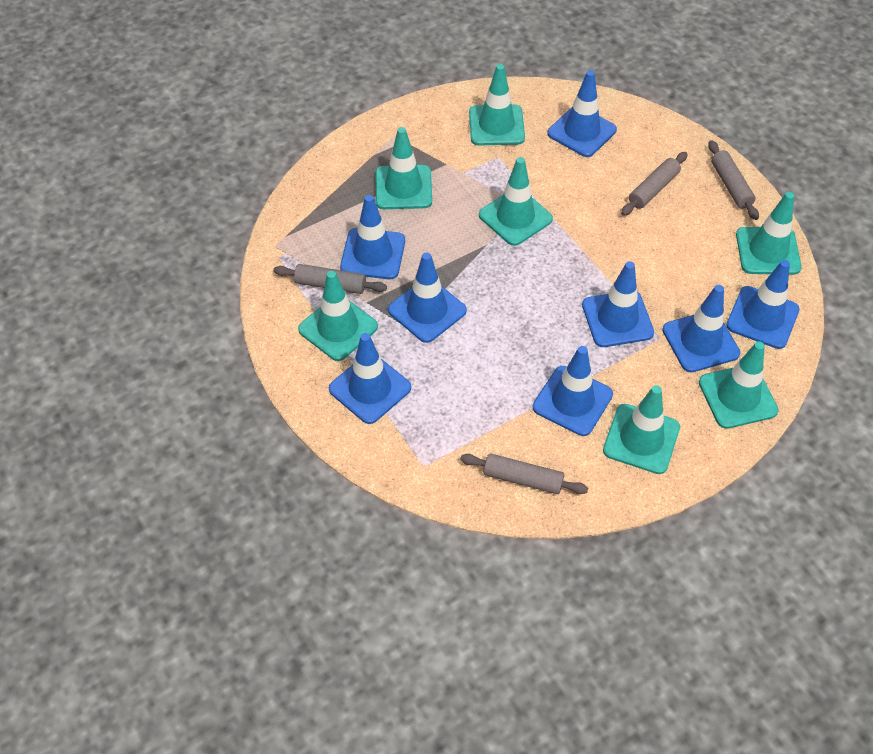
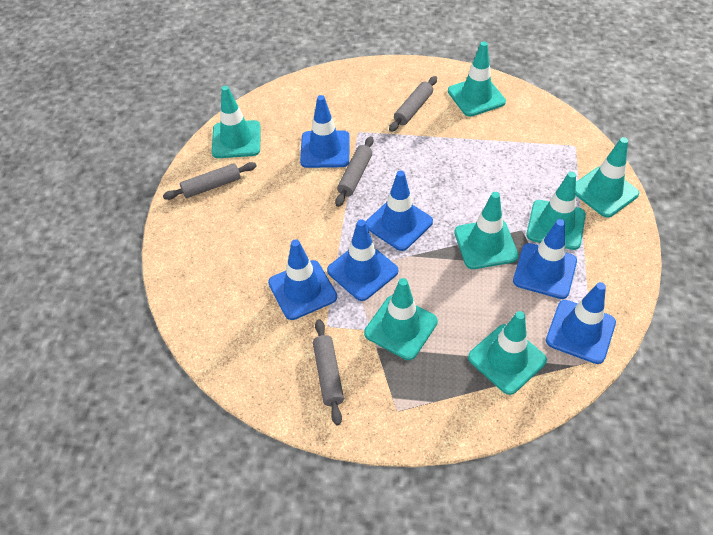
blue traffic cone: 8 -> 6

